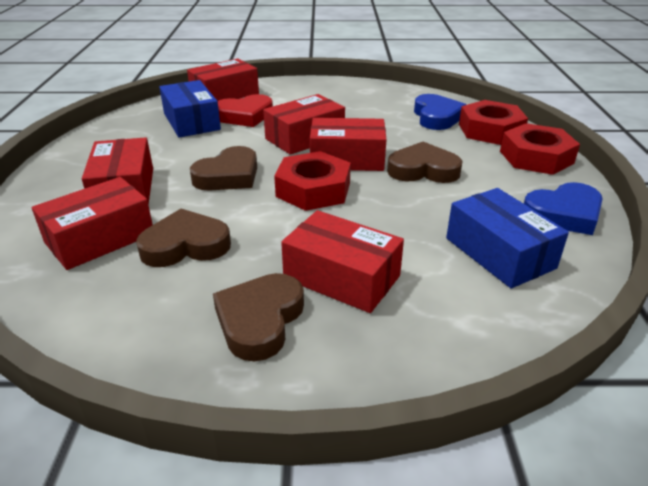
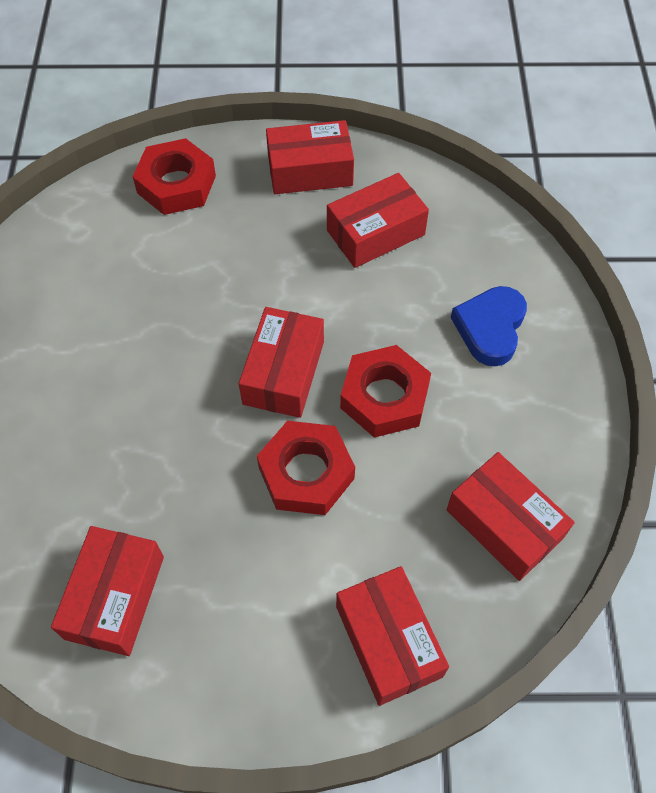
blue box: 2 -> 0
blue heart: 2 -> 1
brown heart: 4 -> 0
red heart: 1 -> 0

